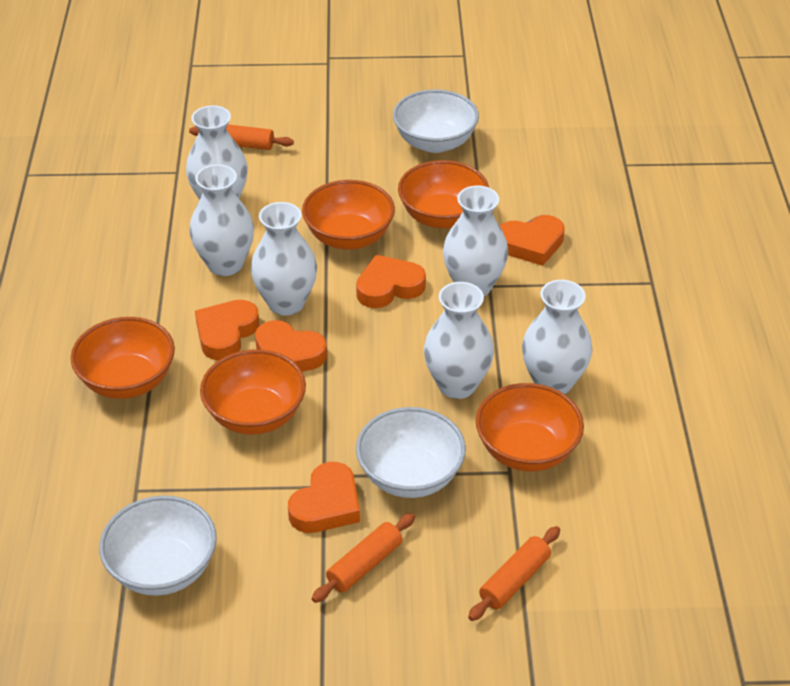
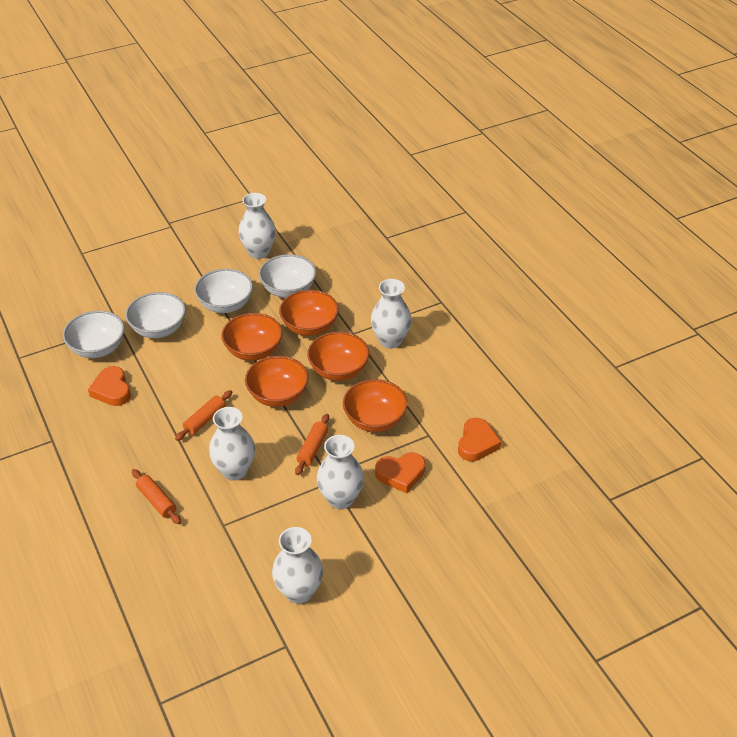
orange heart: 5 -> 3
white bowl: 3 -> 4
white vase: 6 -> 5

